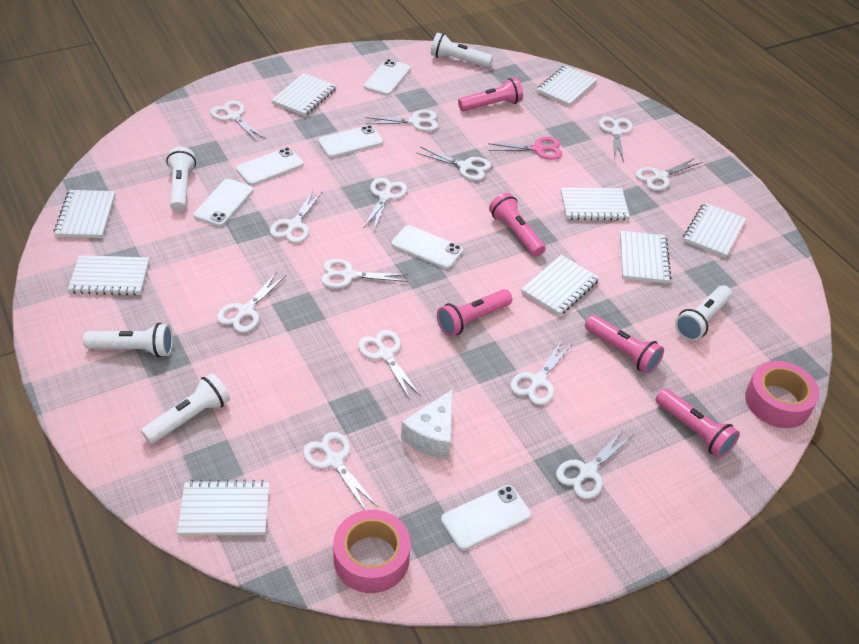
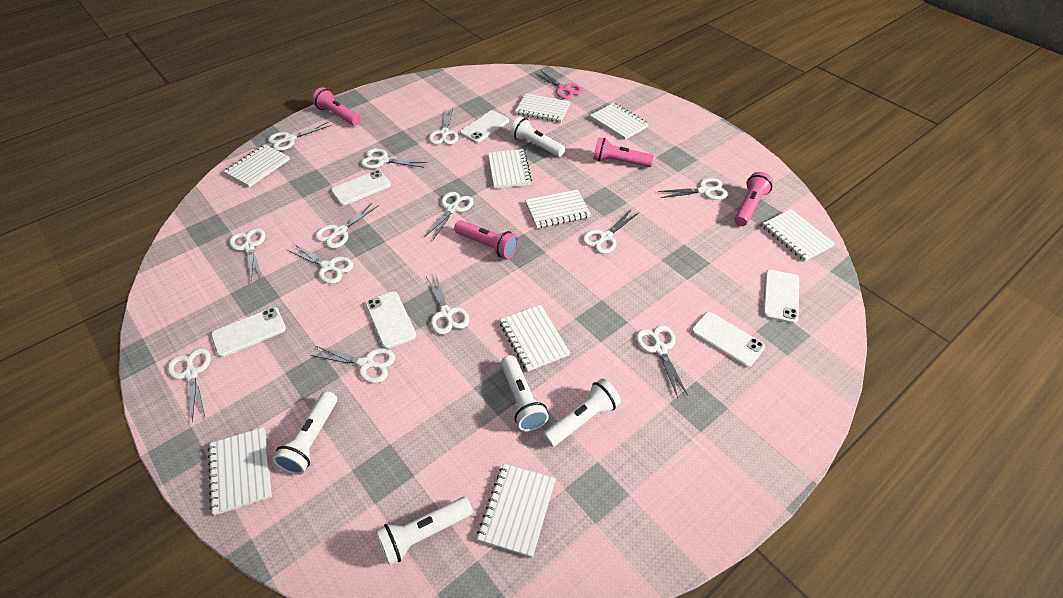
pink flashlight: 5 -> 4
pink tape: 2 -> 0
white cheese: 1 -> 0

